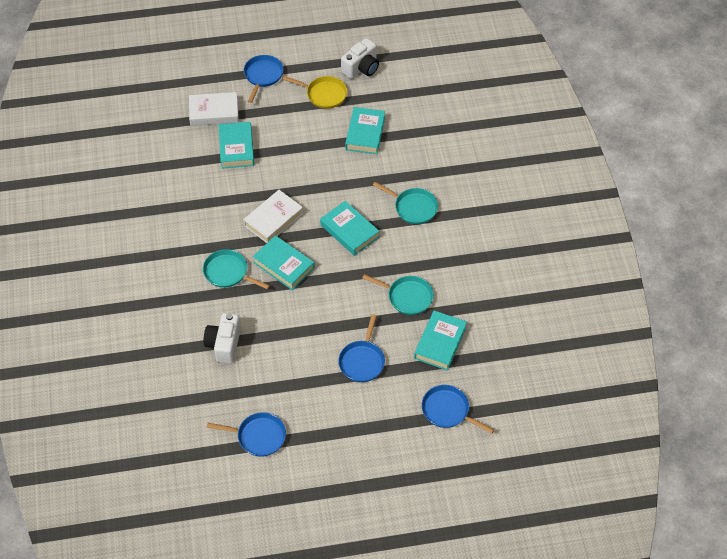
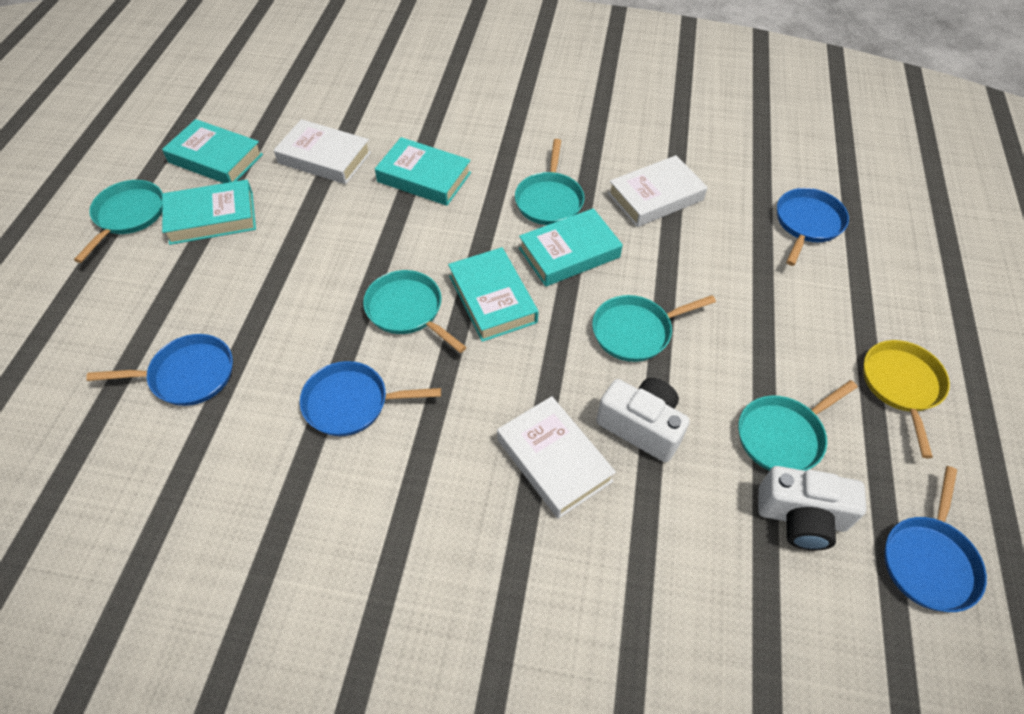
turquoise pan: 3 -> 5
white book: 2 -> 3

